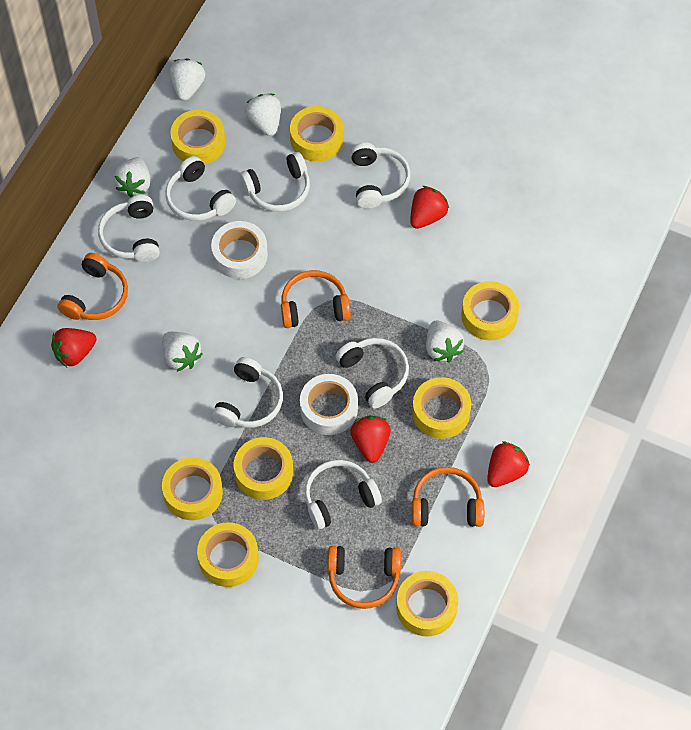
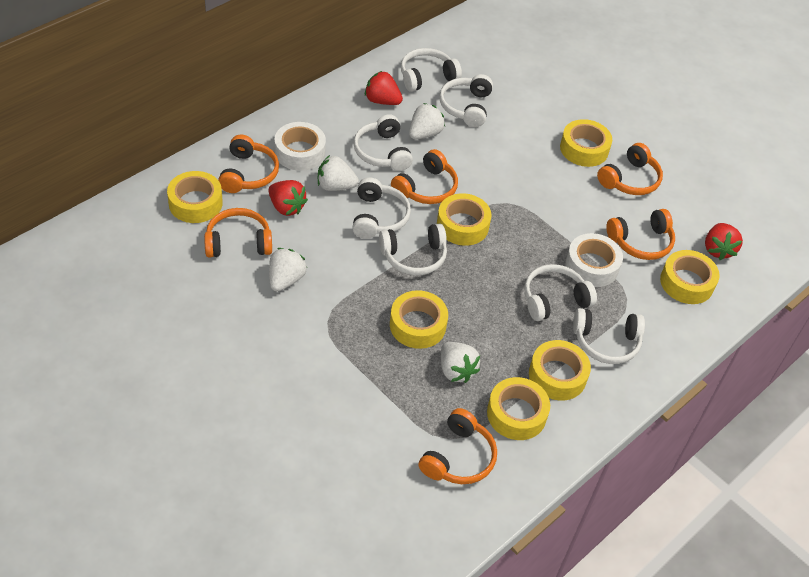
orange headphones: 4 -> 6
red strawberry: 4 -> 3
white strawberry: 5 -> 4
yellow tape: 8 -> 7

